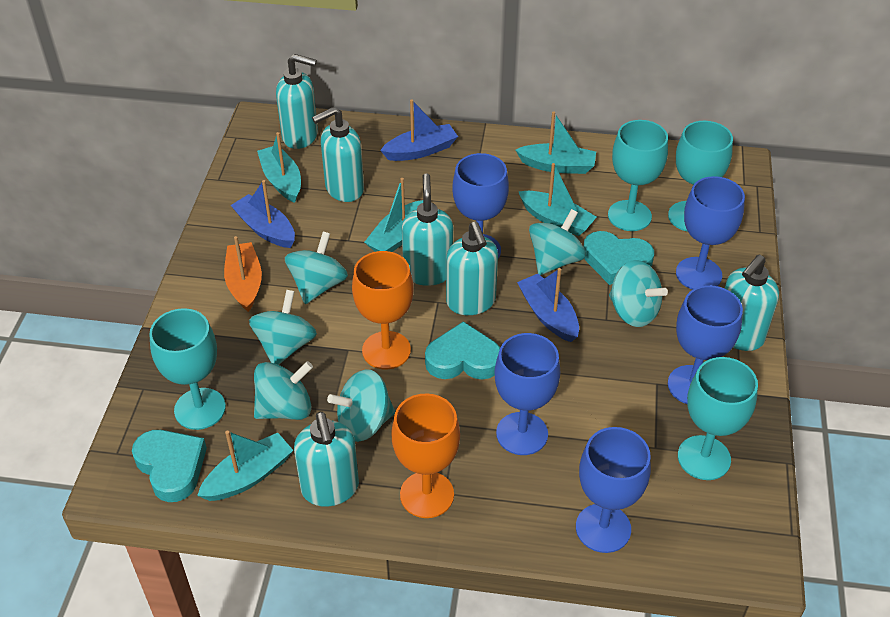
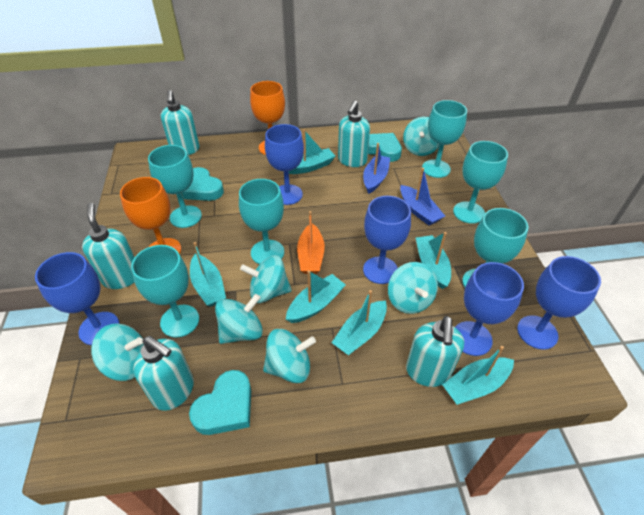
blue boat: 3 -> 2
turquoise boat: 5 -> 6
turquoise goblet: 4 -> 6
turquoise soap dispenser: 6 -> 5

